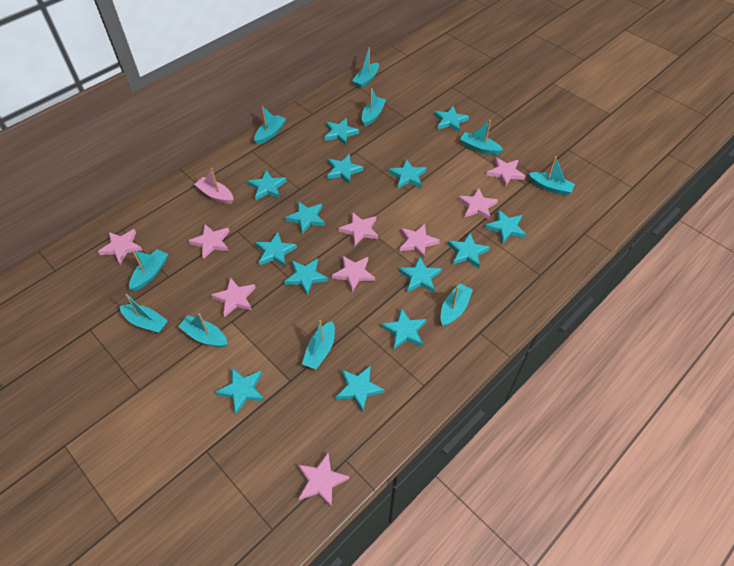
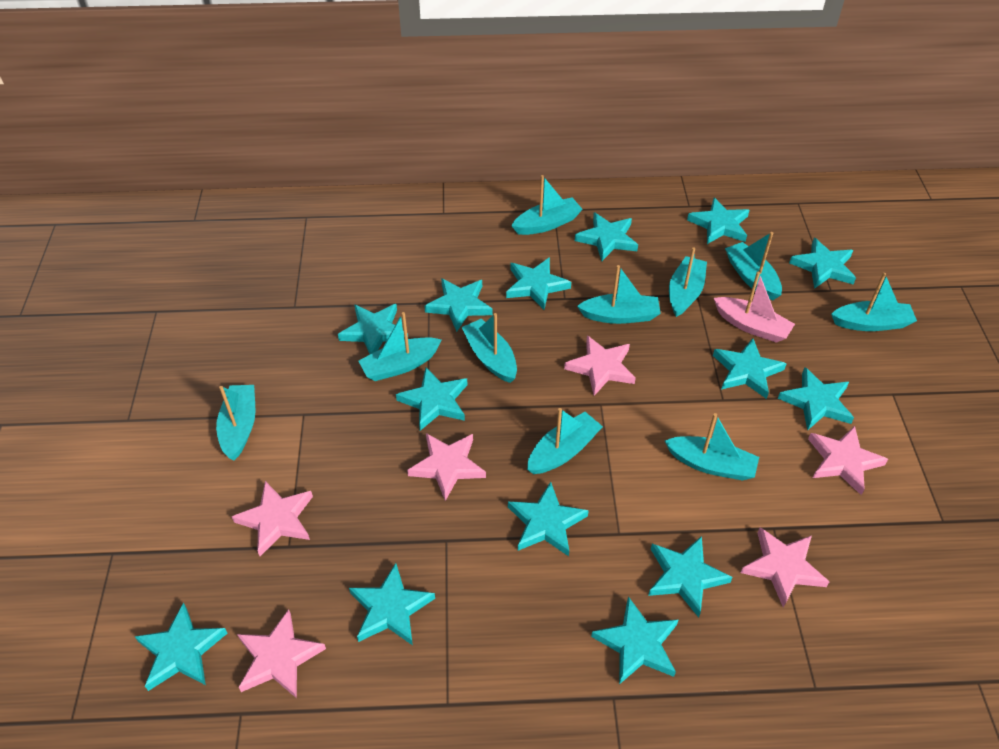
pink star: 9 -> 6

